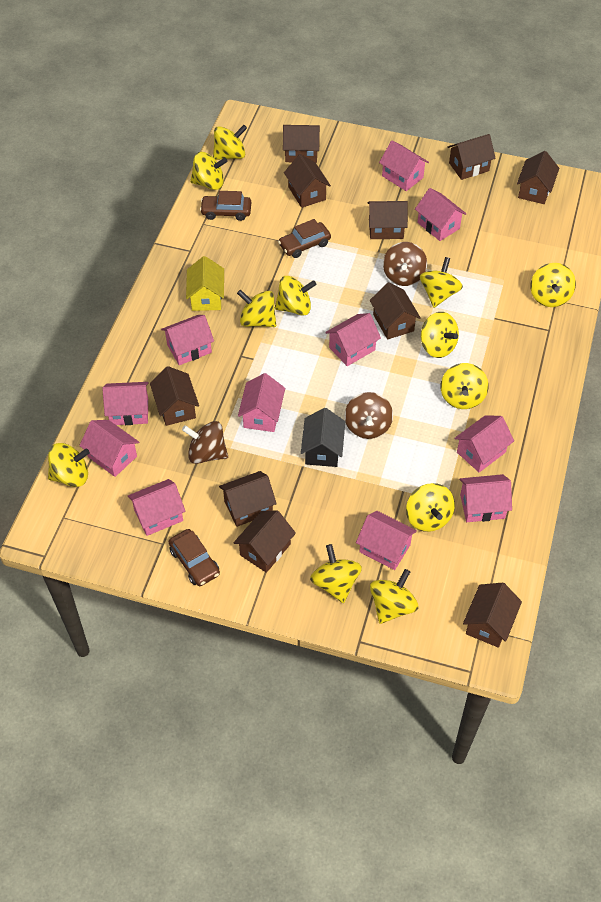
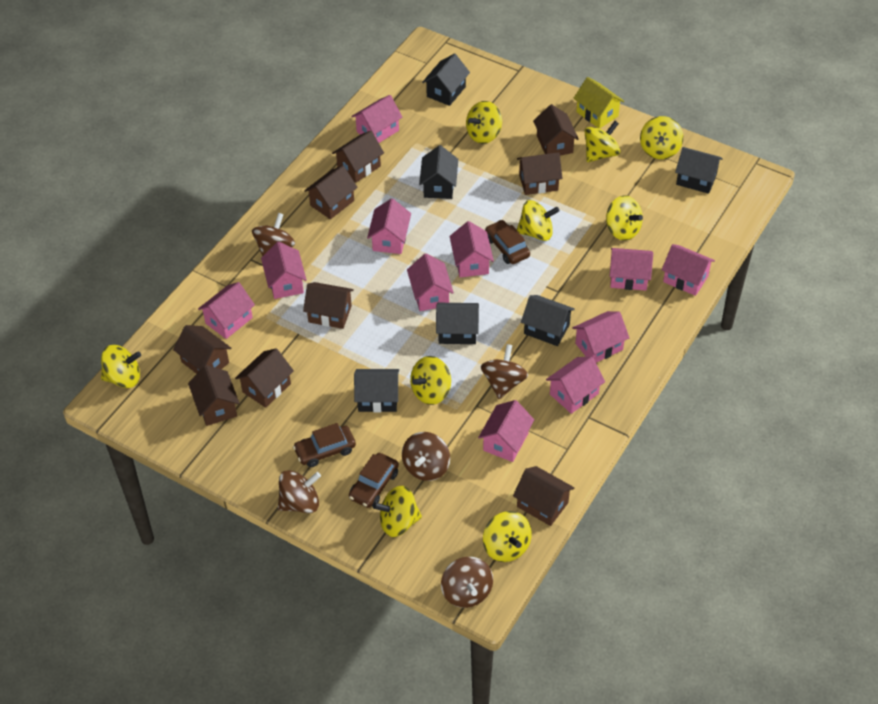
black house: 1 -> 6
brown house: 10 -> 9
brown spinning top: 3 -> 5
yellow spinning top: 12 -> 9

